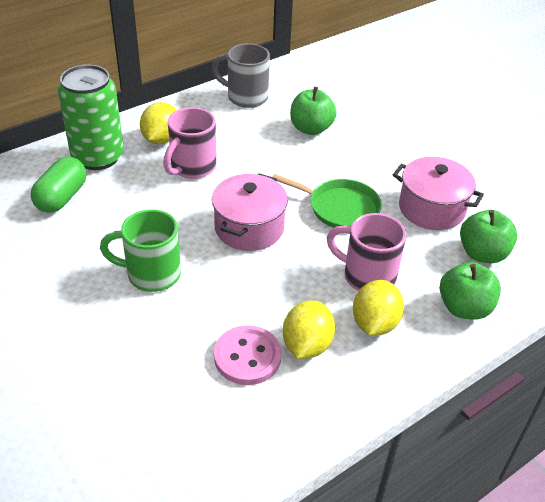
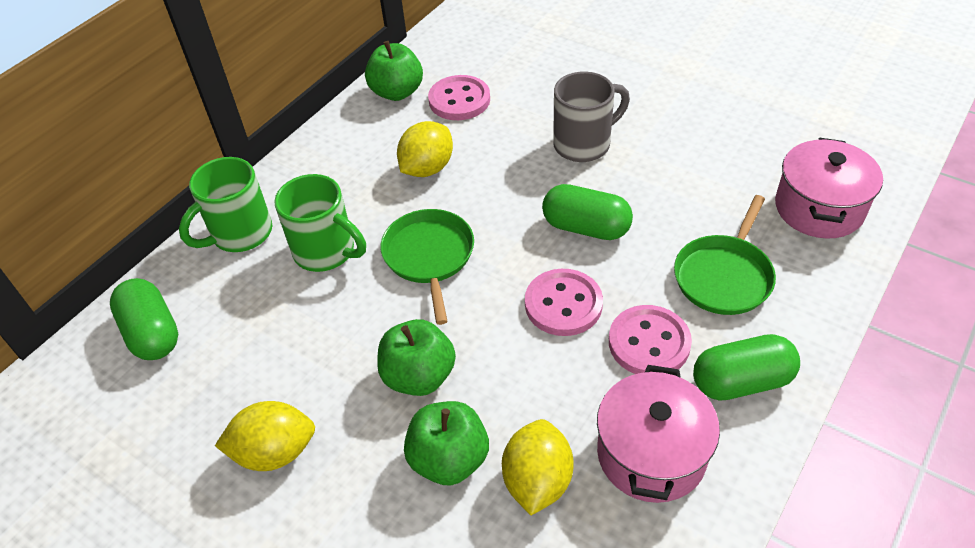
green can: 1 -> 0
green capsule: 1 -> 3
green mug: 1 -> 2
green pan: 1 -> 2
pink button: 1 -> 3
pink mug: 2 -> 0

